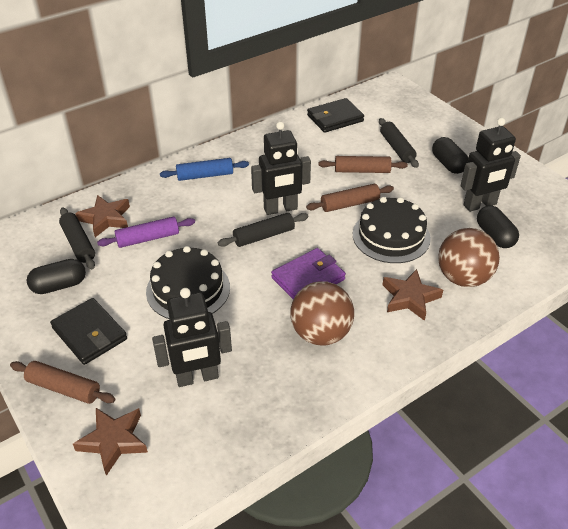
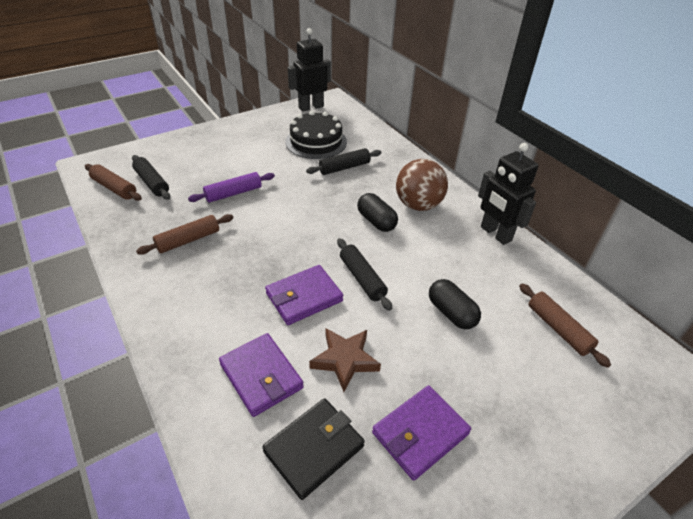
black cake: 2 -> 1
black capsule: 3 -> 2
black robot: 3 -> 2
black wallet: 2 -> 1
blue rolling pin: 1 -> 0
brown ball: 2 -> 1
brown star: 3 -> 1
purple wallet: 1 -> 3

